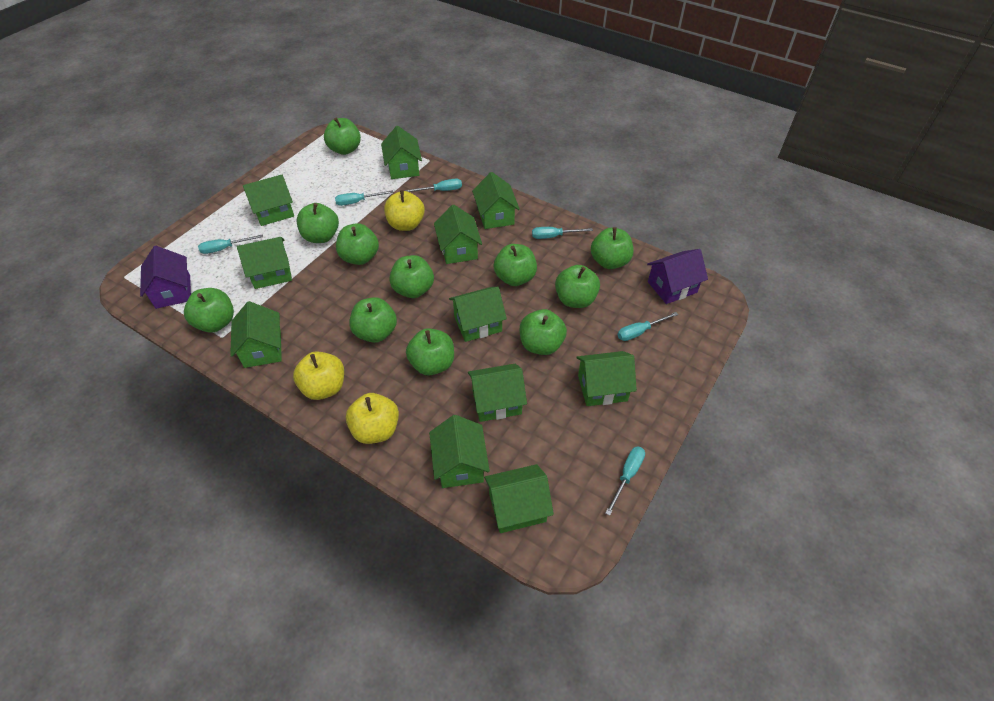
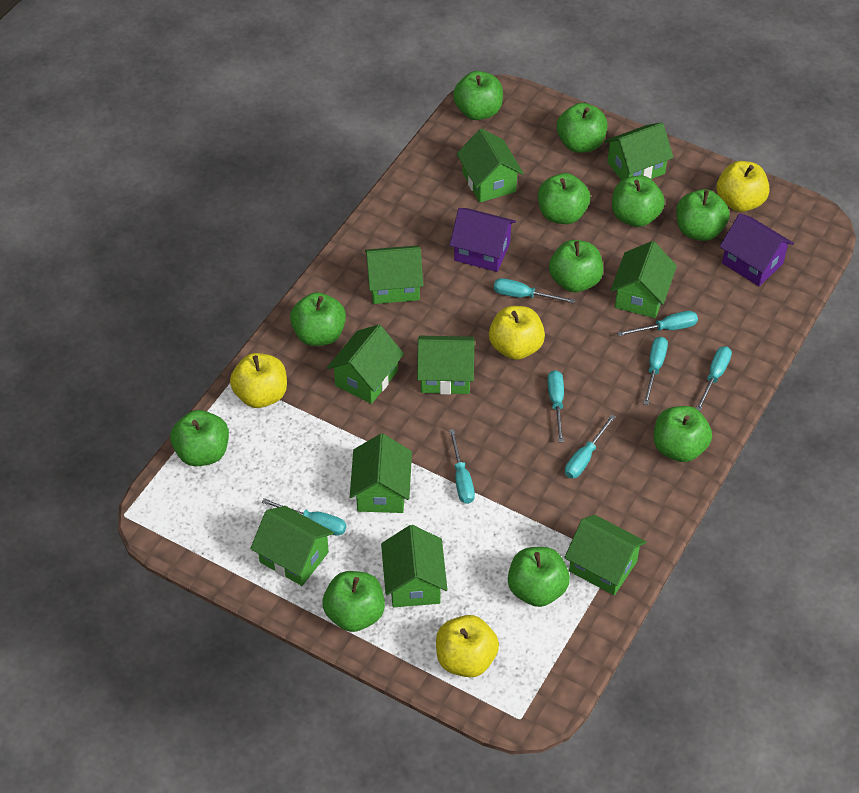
green house: 11 -> 10
turquoise screwdriver: 6 -> 8
yellow apple: 3 -> 4

